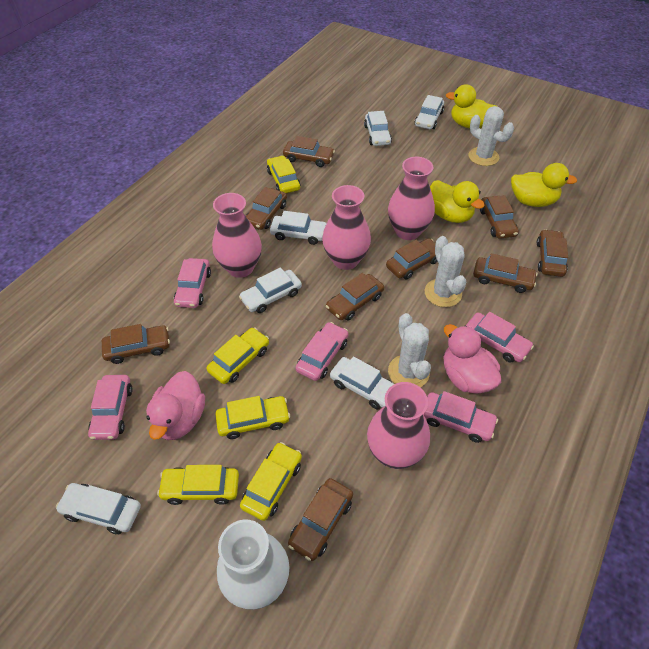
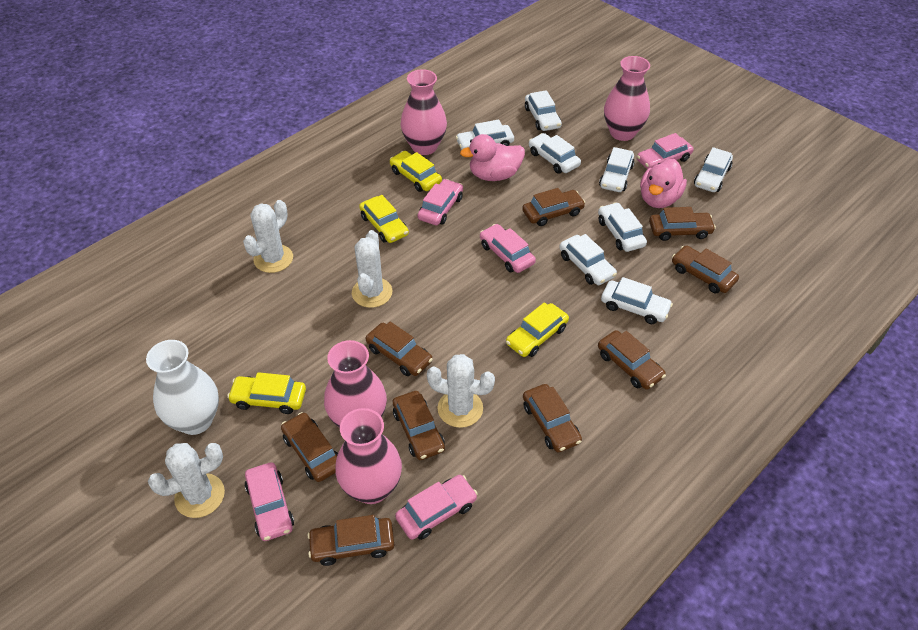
white cactus: 3 -> 4
white car: 6 -> 8
yellow car: 5 -> 4
yellow duck: 3 -> 0

